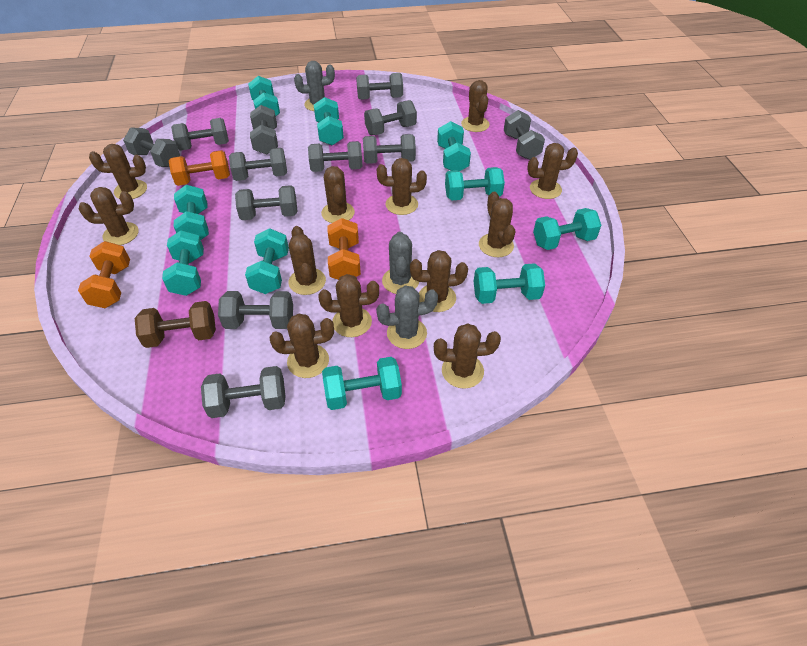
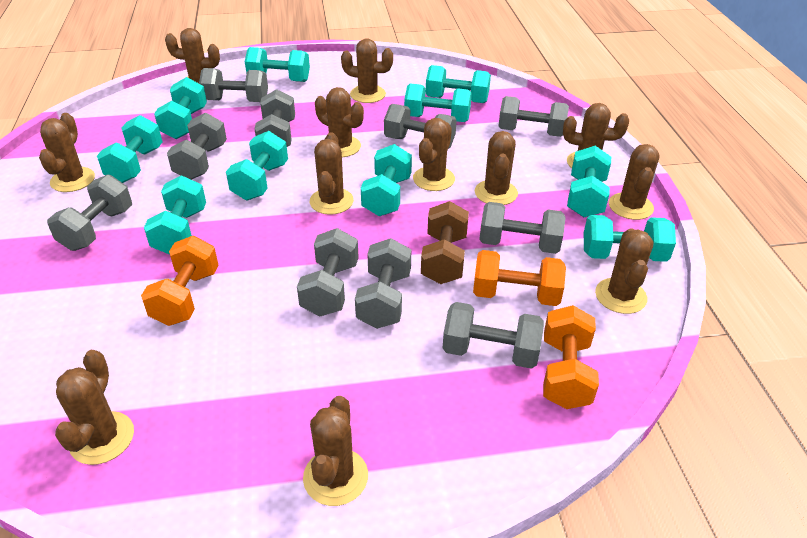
grey cactus: 3 -> 0
grey dumbbell: 12 -> 10

